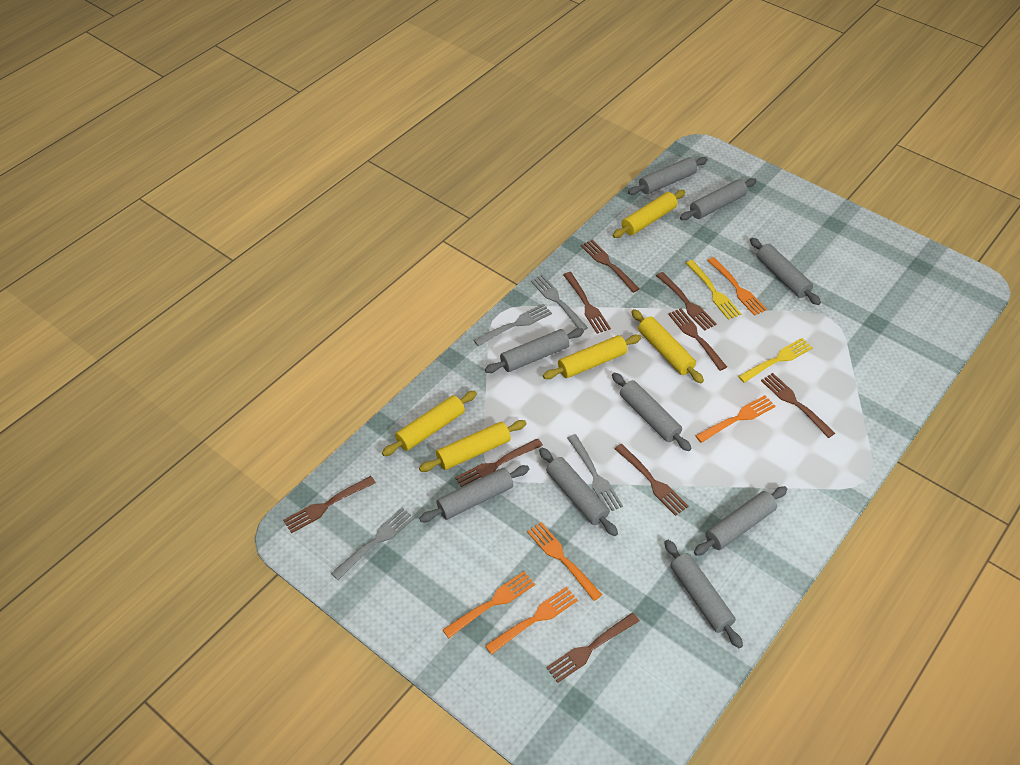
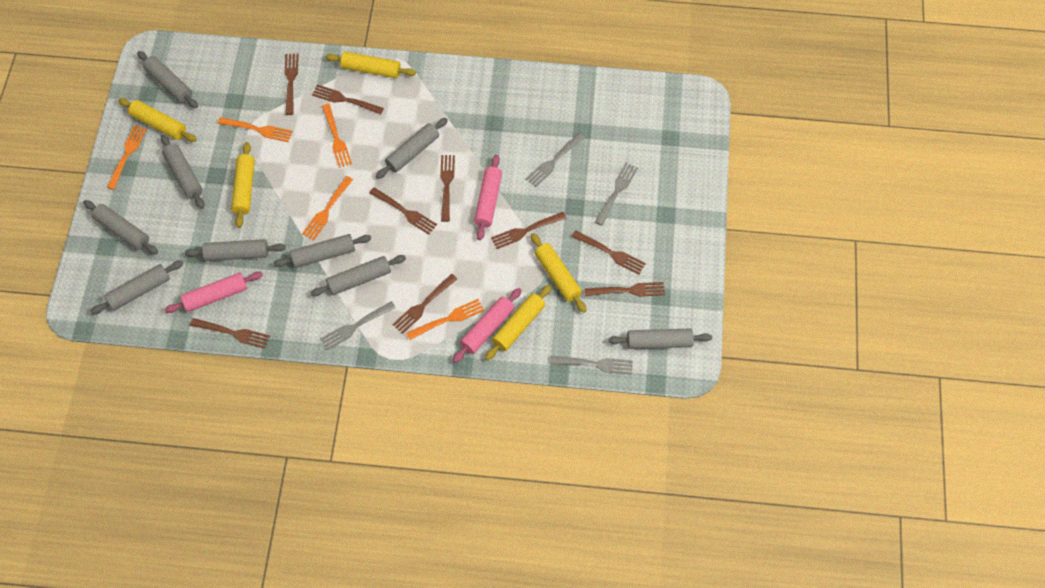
pink rolling pin: 0 -> 3
yellow fork: 2 -> 0

